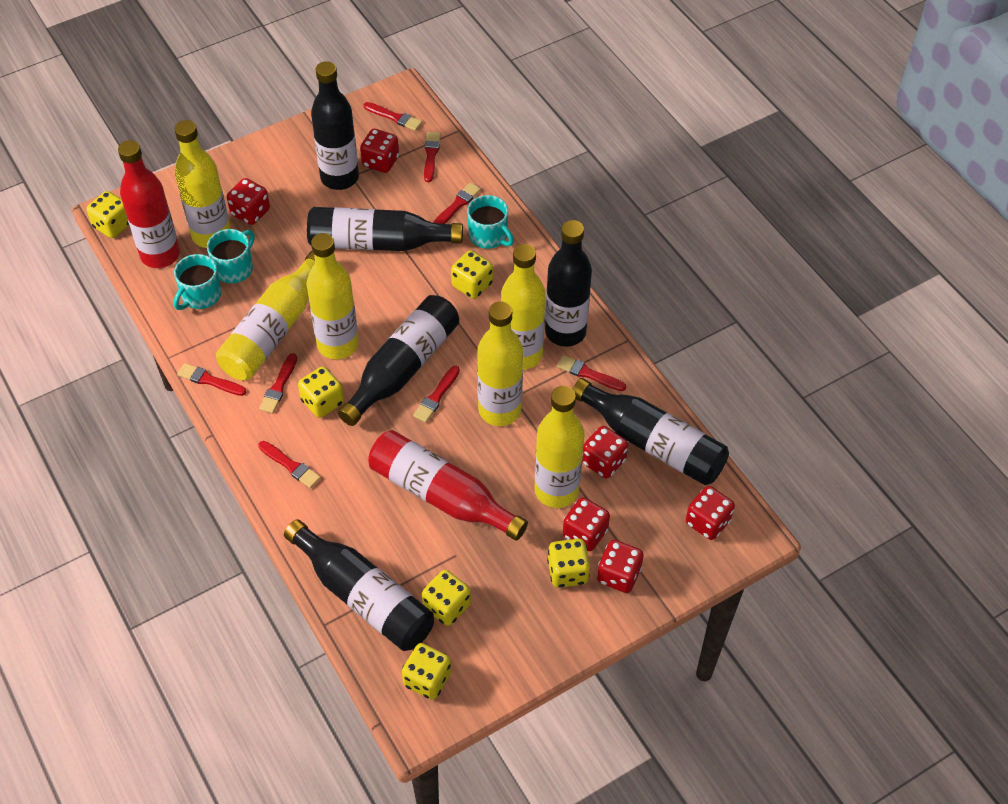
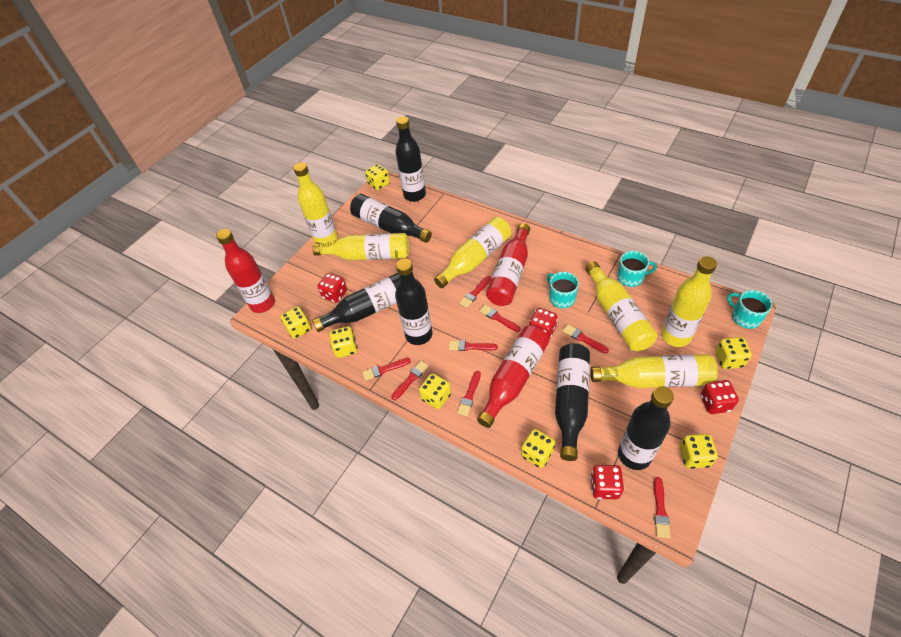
red bottle: 2 -> 3
red dice: 6 -> 4
yellow dice: 6 -> 7

